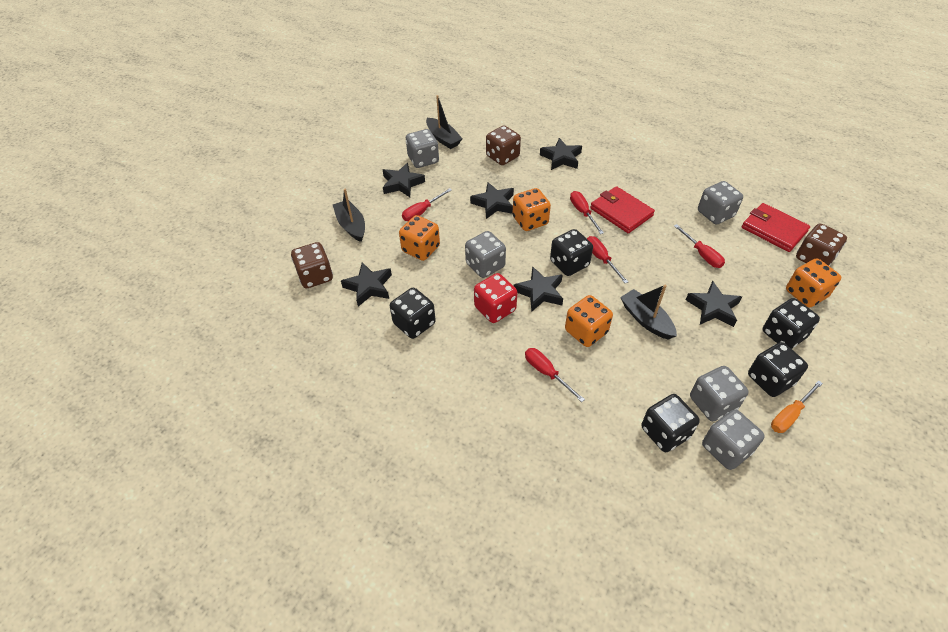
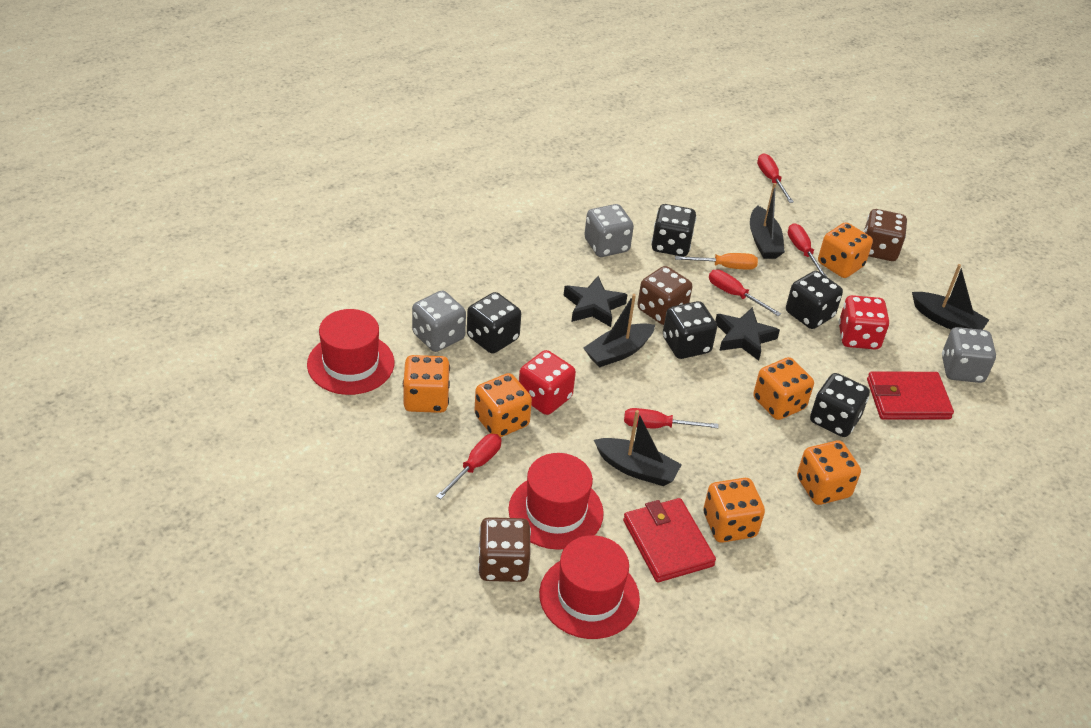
black boat: 3 -> 4
black star: 6 -> 2
grey dice: 5 -> 3
orange dice: 4 -> 6
red dice: 1 -> 2
red hat: 0 -> 3

